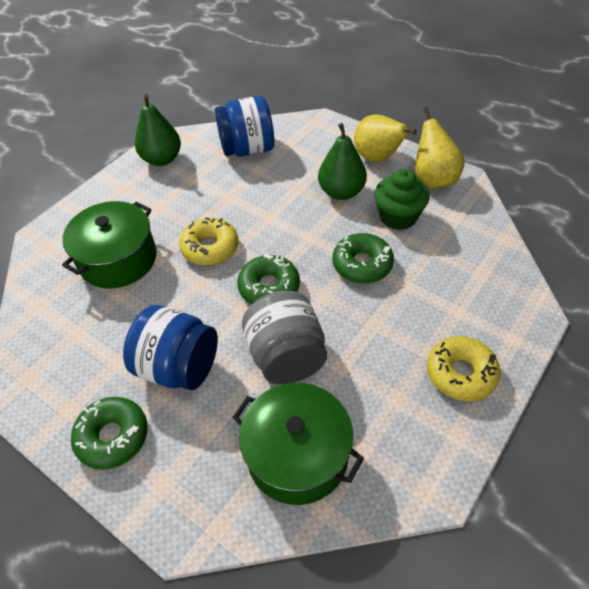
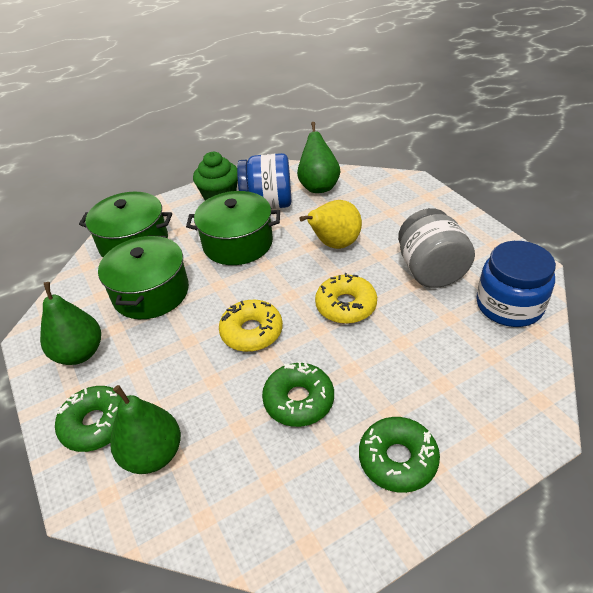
green pear: 2 -> 3
green pot: 2 -> 3
yellow pear: 2 -> 1

